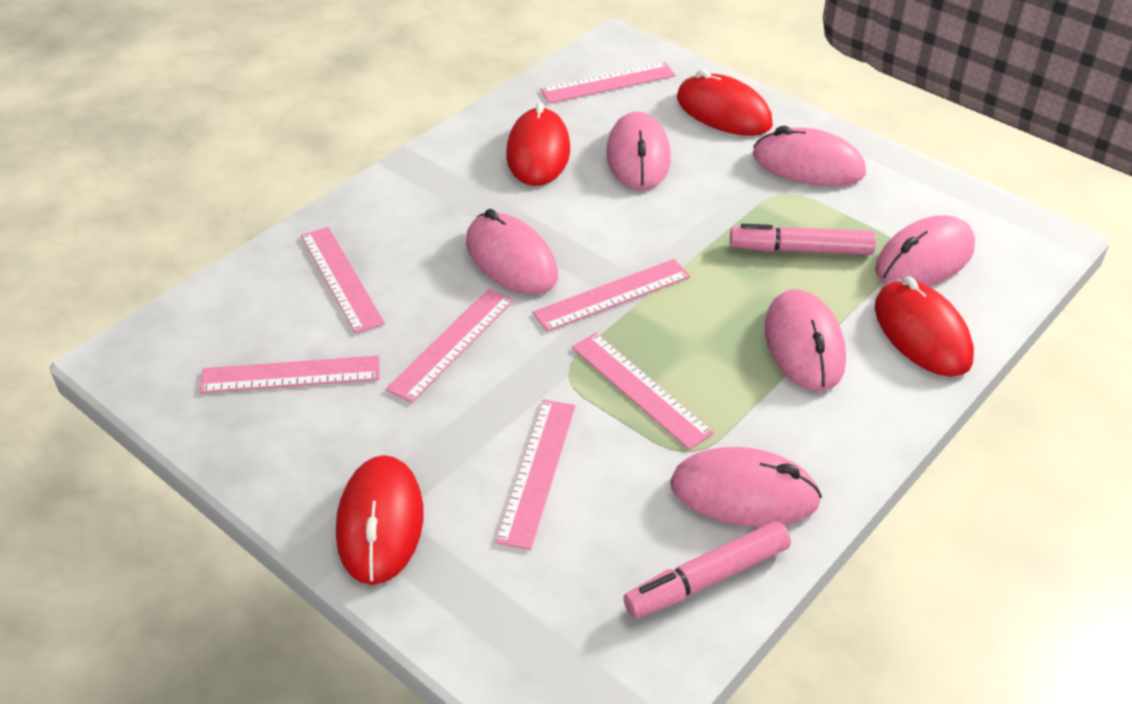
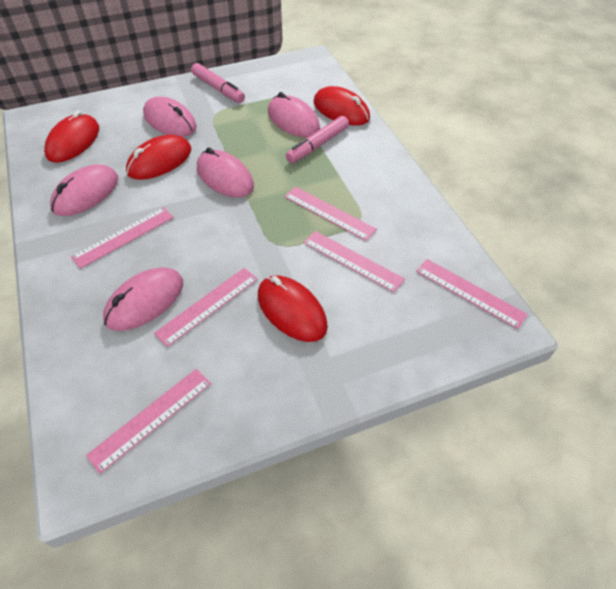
pink mouse: 6 -> 5
pink ruler: 7 -> 6

